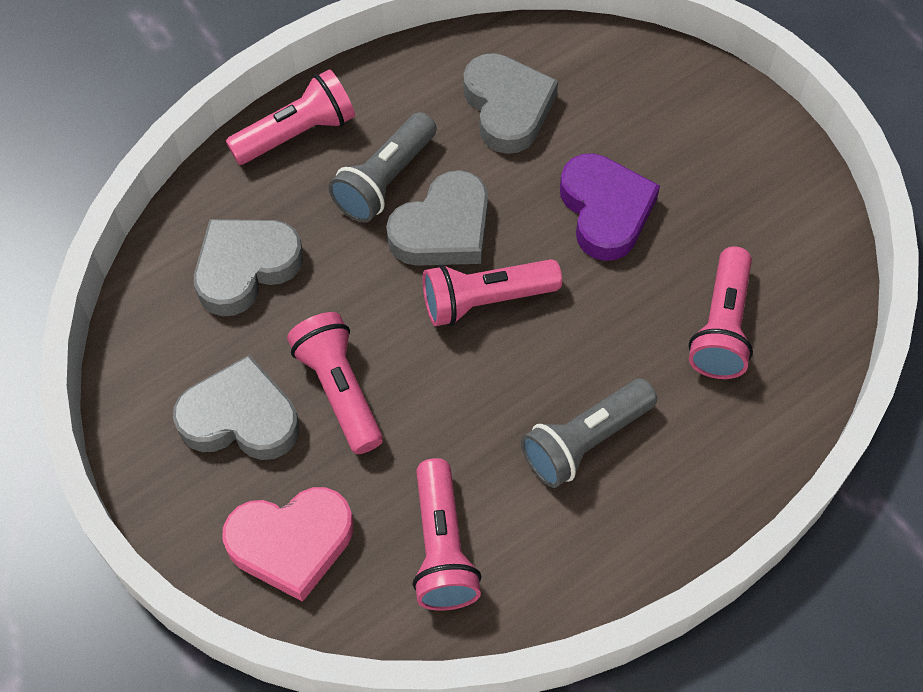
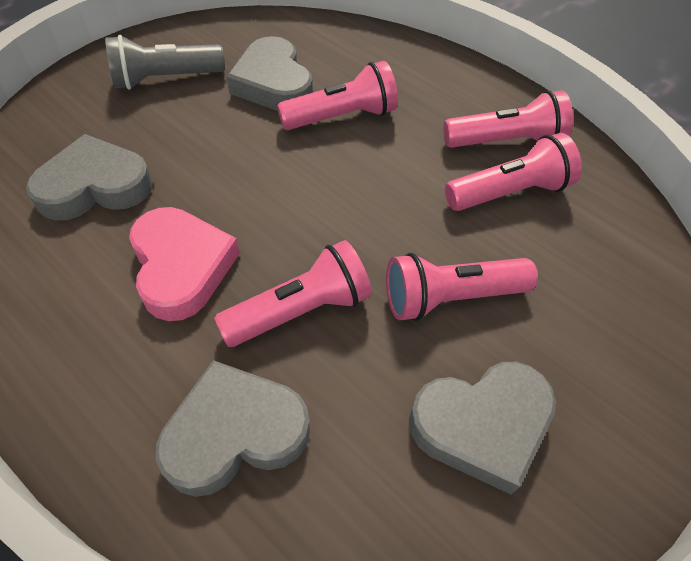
grey flashlight: 2 -> 1
purple heart: 1 -> 0

